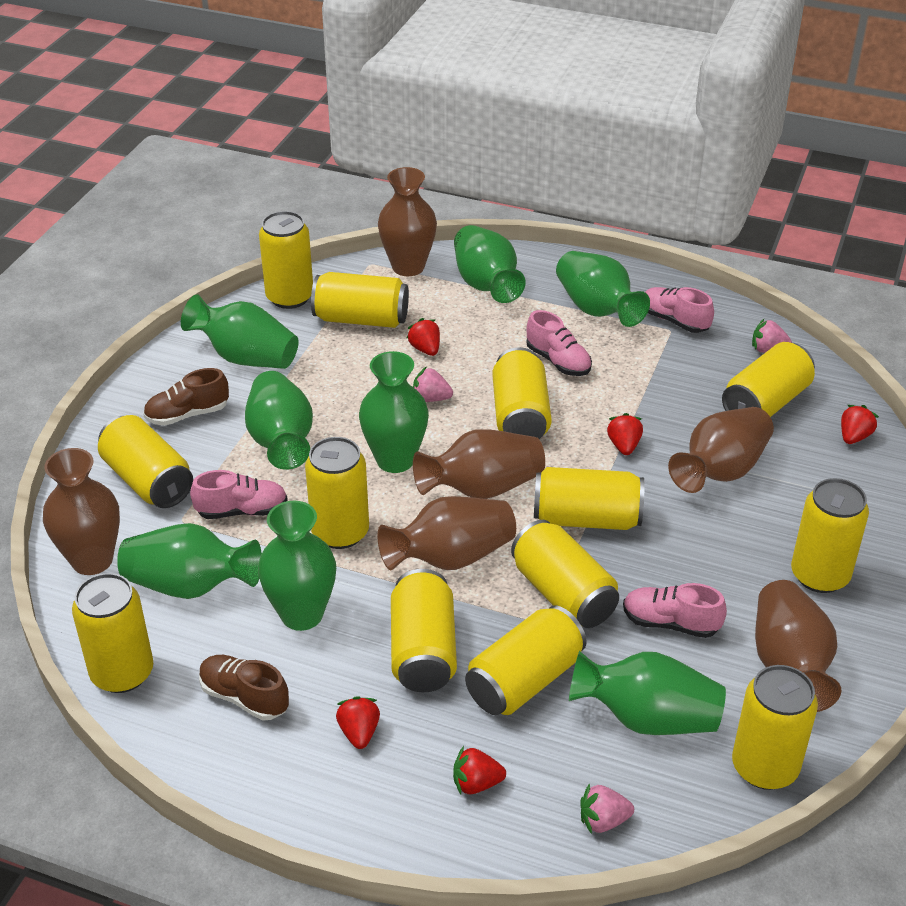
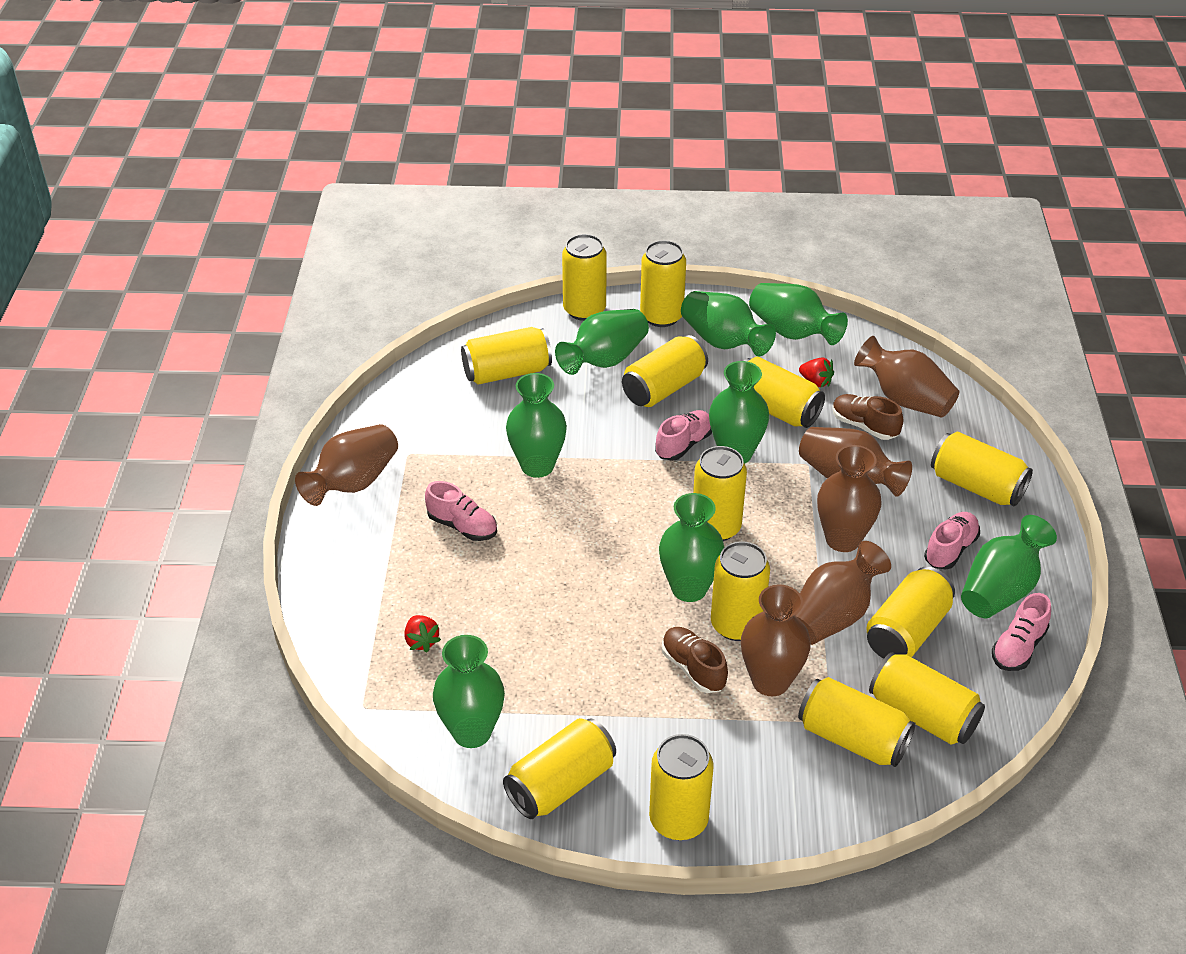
pink strawberry: 3 -> 0
red strawberry: 5 -> 2

